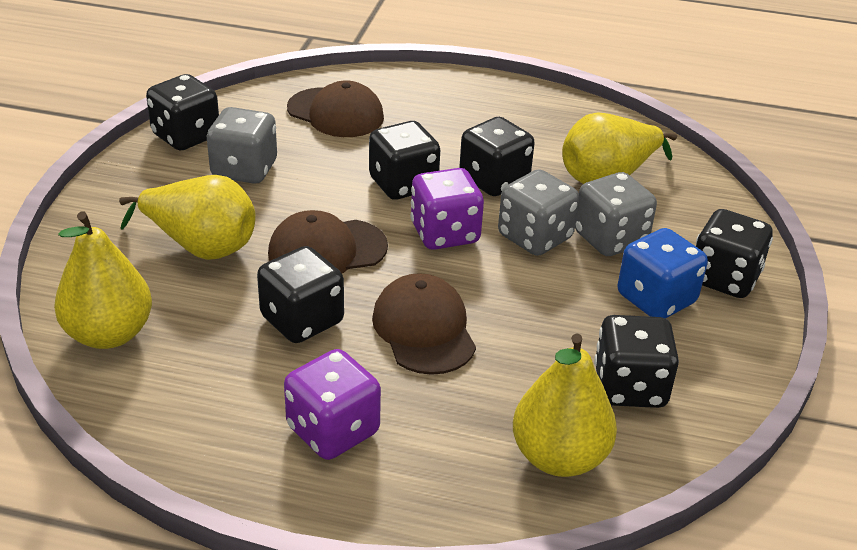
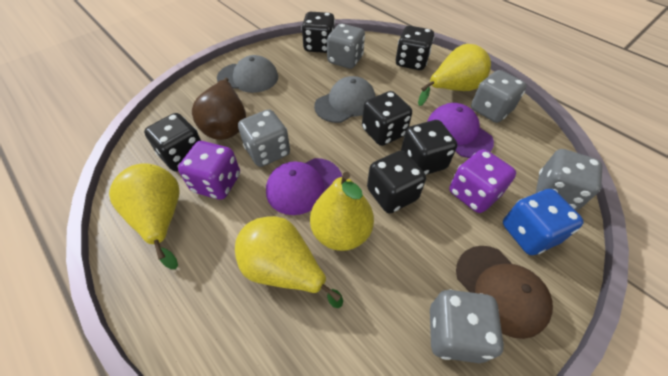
brown cap: 3 -> 1
brown pear: 0 -> 1
grey cap: 0 -> 2
grey dice: 3 -> 5
purple cap: 0 -> 2

